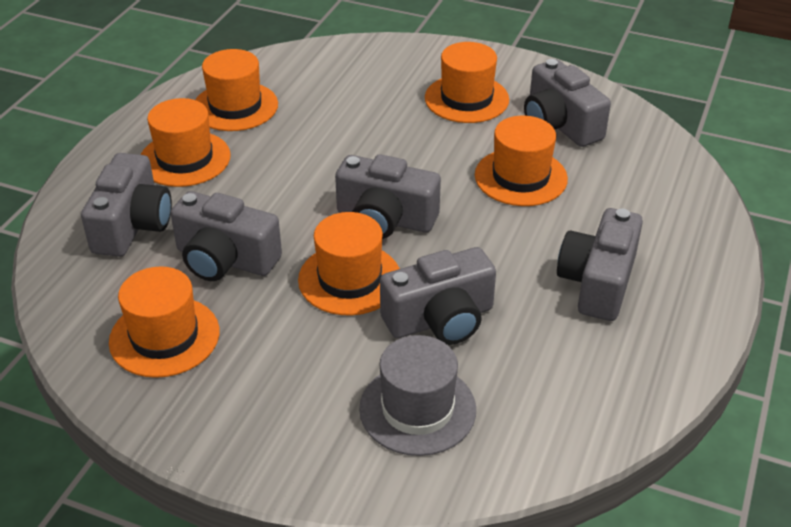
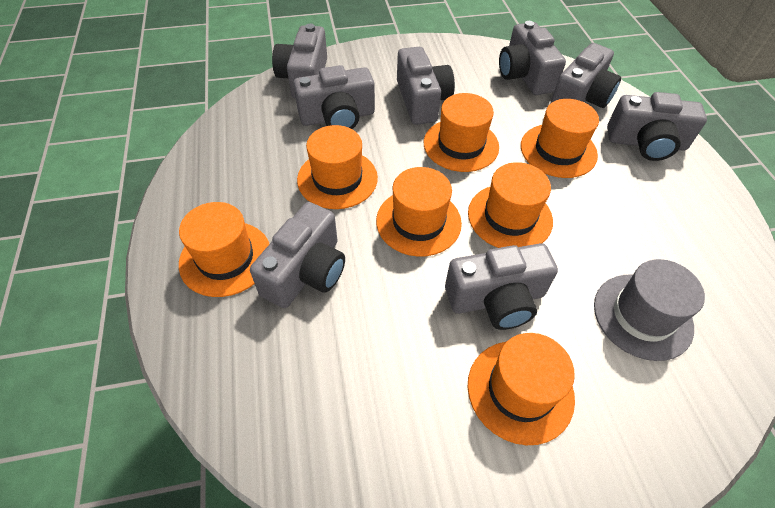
grey camera: 6 -> 8
orange hat: 6 -> 7

